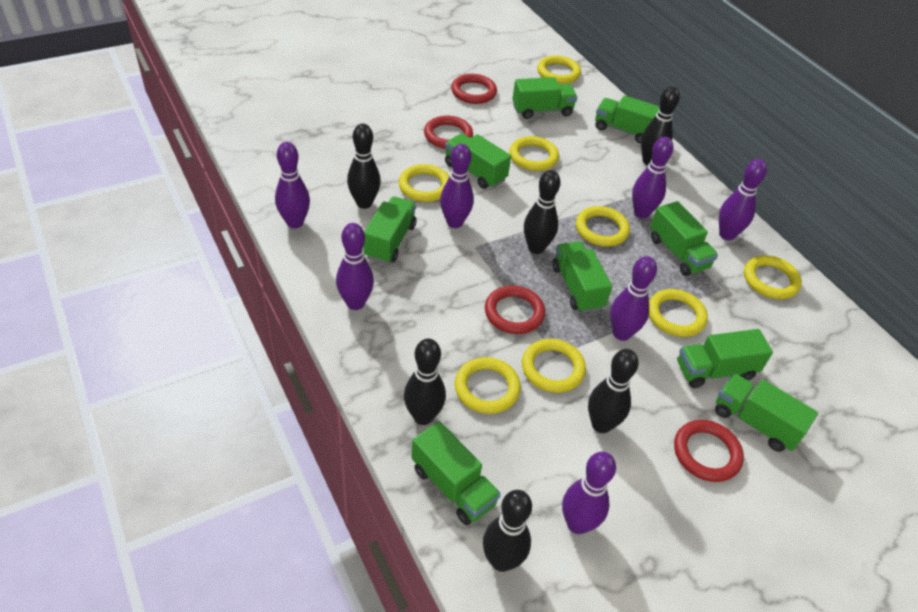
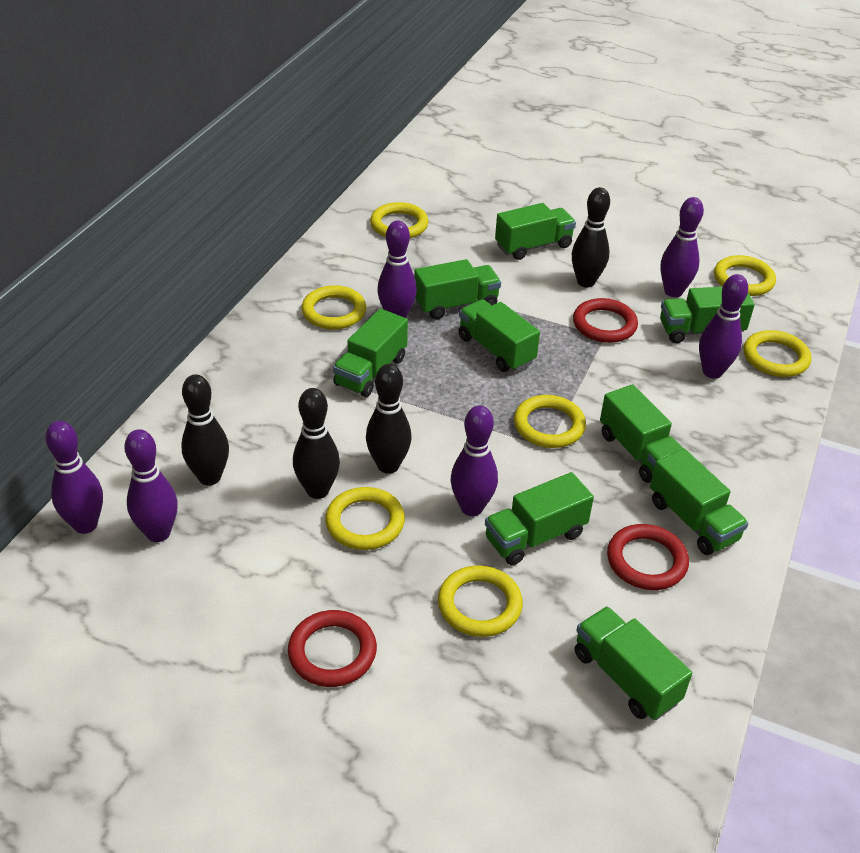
black bowling pin: 6 -> 4
purple bowling pin: 7 -> 6
red ring: 4 -> 3
yellow ring: 8 -> 7

